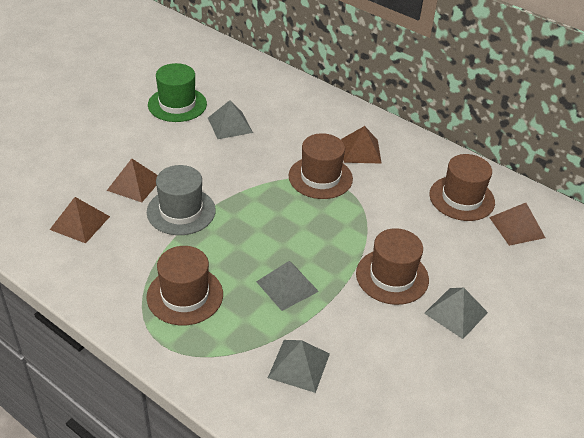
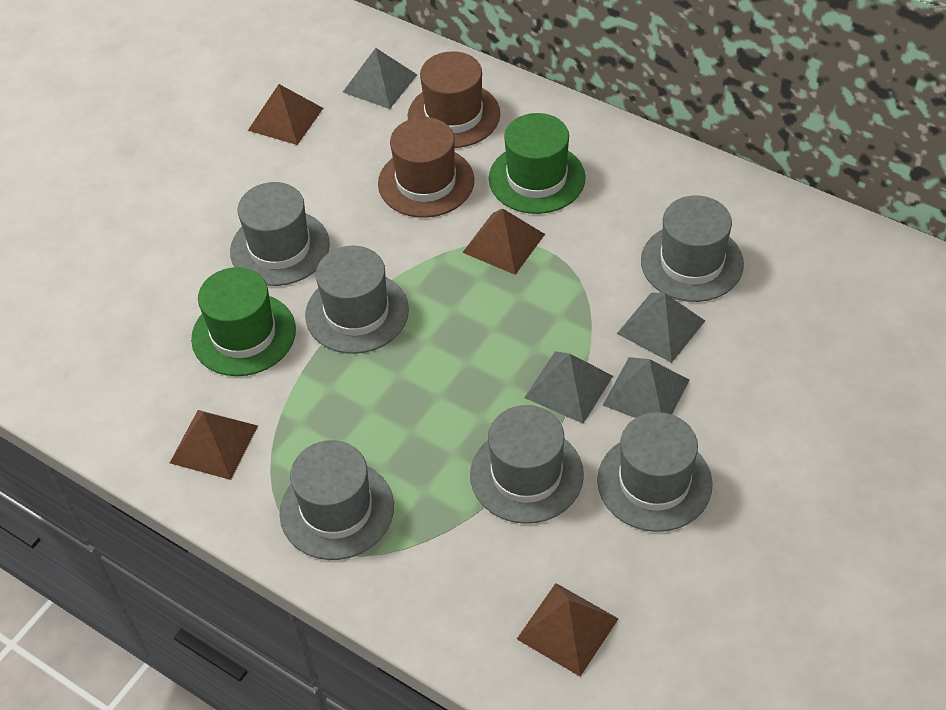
brown hat: 4 -> 2
green hat: 1 -> 2
grey hat: 1 -> 6

